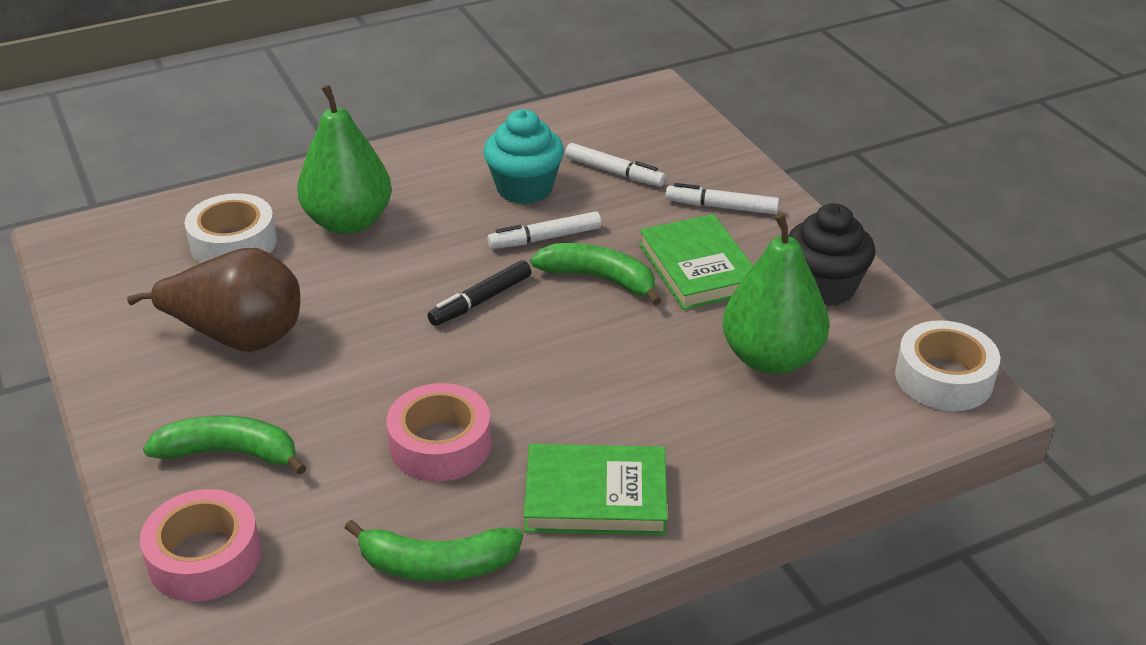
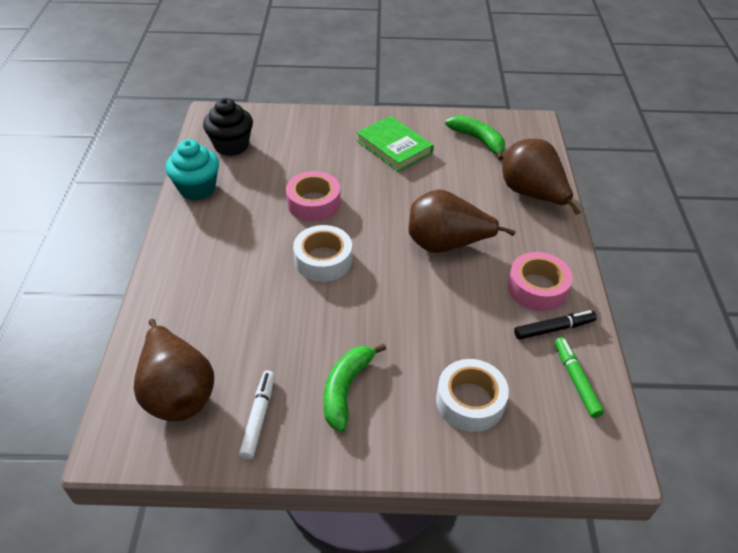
brown pear: 1 -> 3
green banana: 3 -> 2
green book: 2 -> 1
green marker: 0 -> 1
green pear: 2 -> 0
white marker: 3 -> 1

